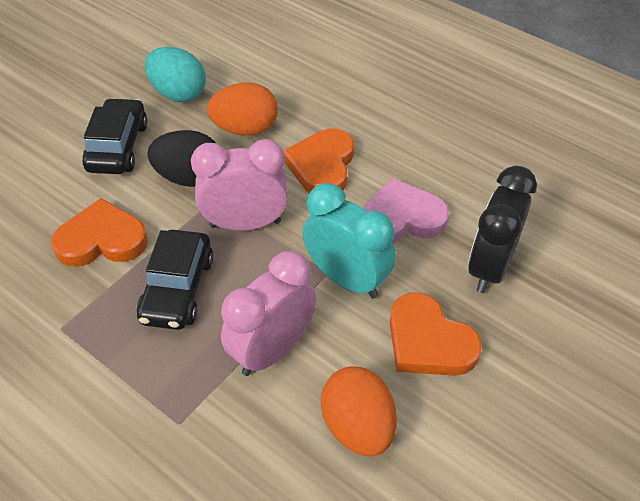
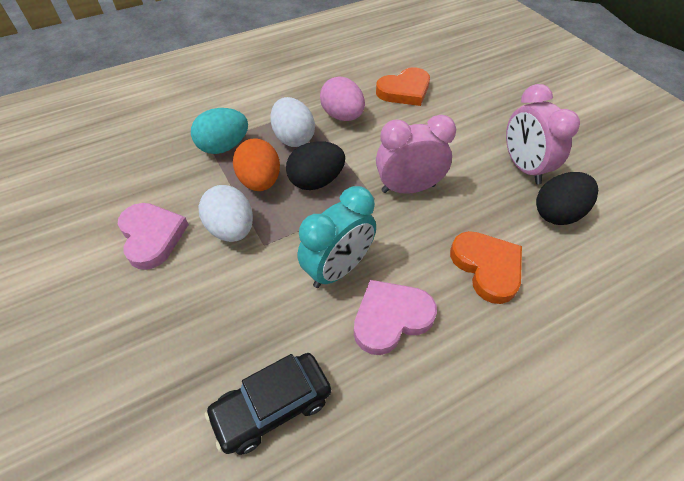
black car: 2 -> 1
black clock: 1 -> 0
black egg: 1 -> 2
orange egg: 2 -> 1
orange heart: 3 -> 2
pink egg: 0 -> 1
pink heart: 1 -> 2
white egg: 0 -> 2

